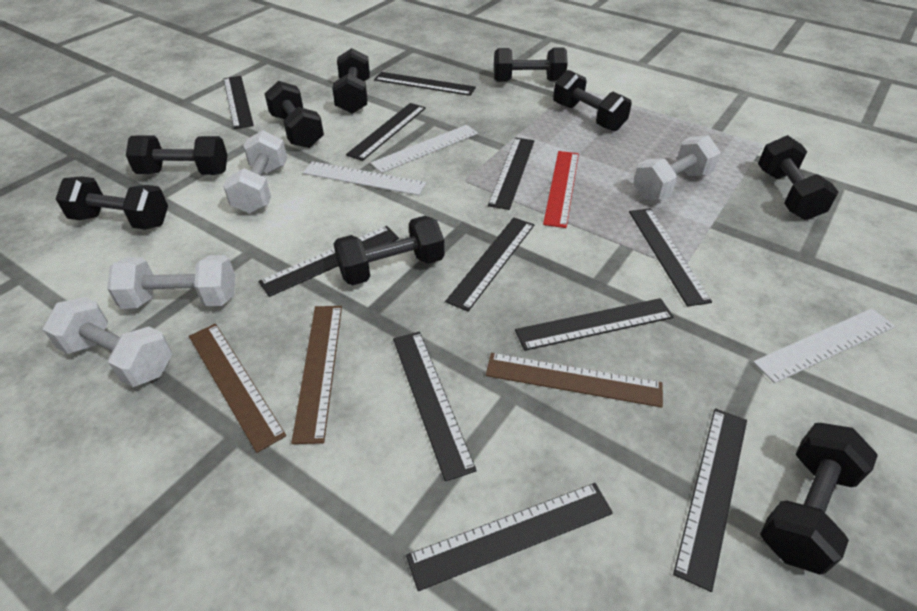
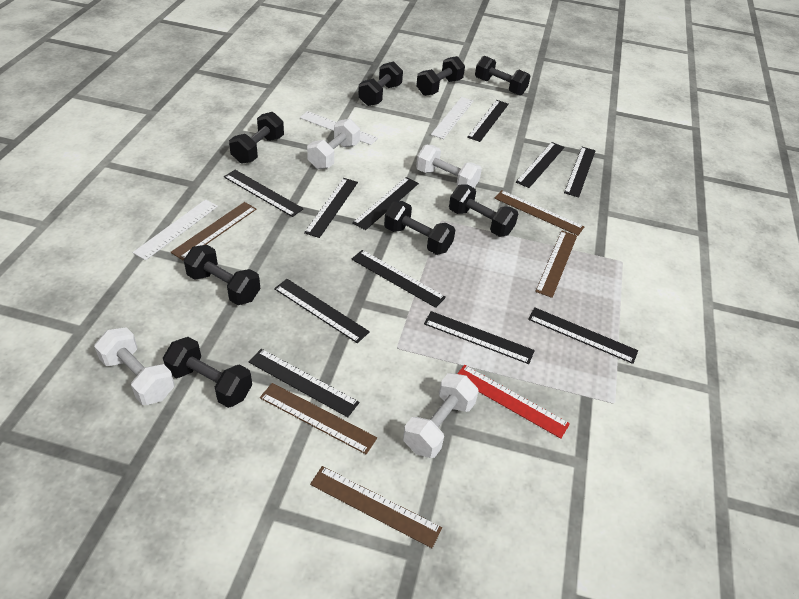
black dumbbell: 9 -> 8
brown ruler: 3 -> 5

